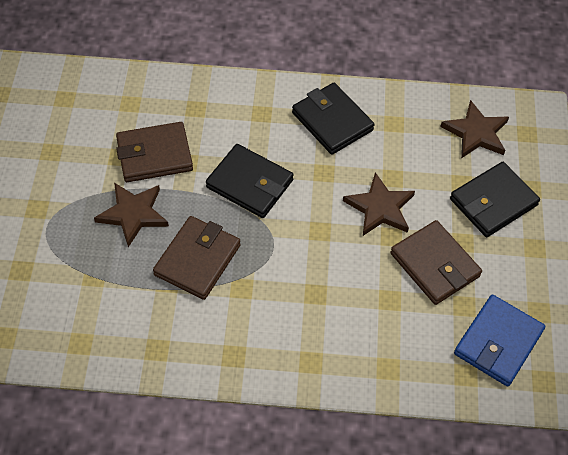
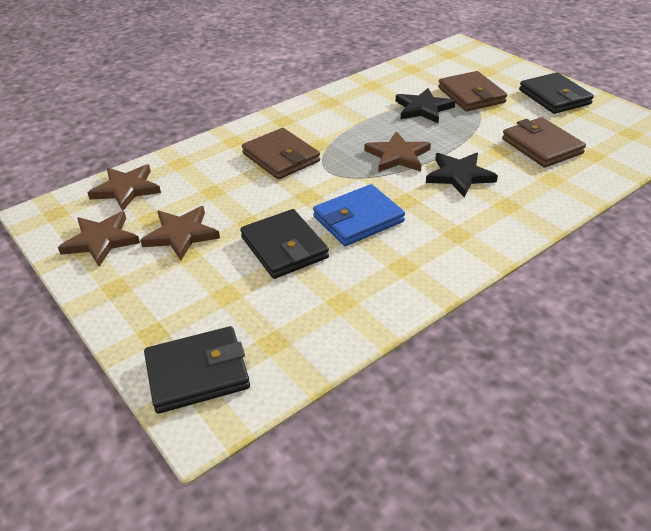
black star: 0 -> 2
brown star: 3 -> 4

